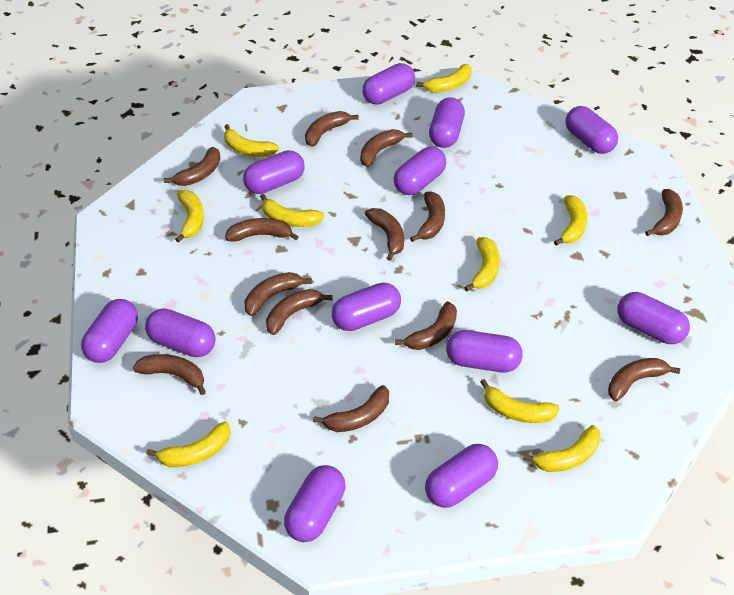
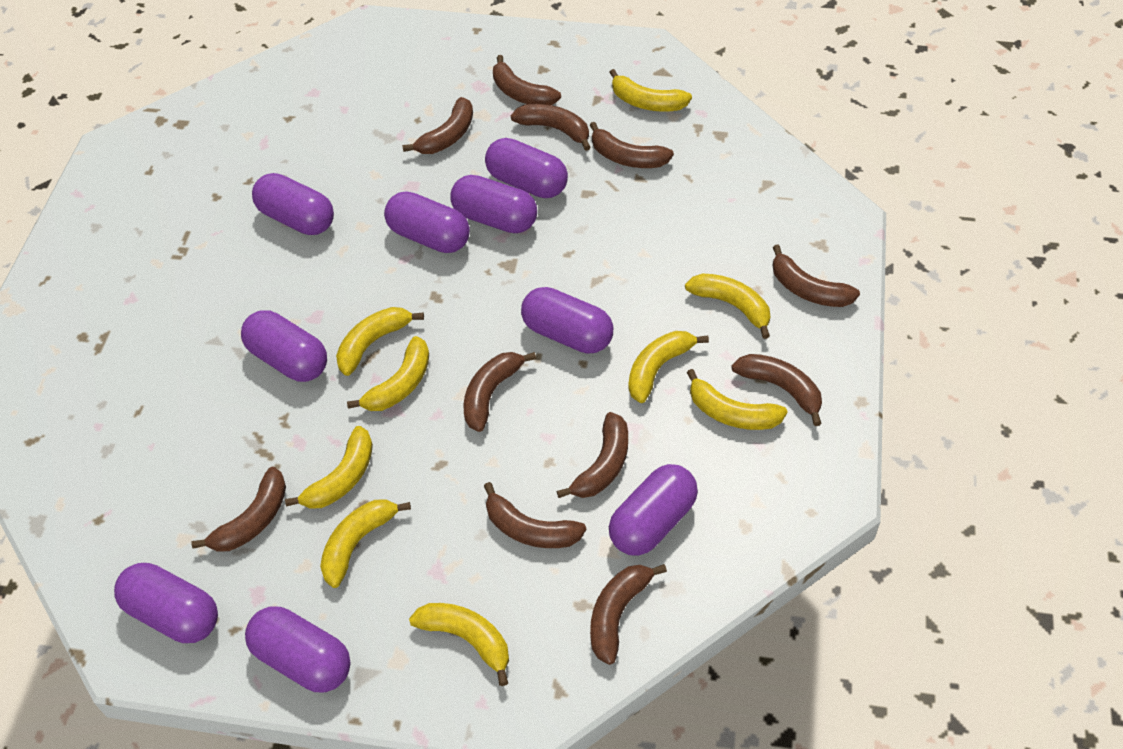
brown banana: 13 -> 11
purple capsule: 12 -> 9

